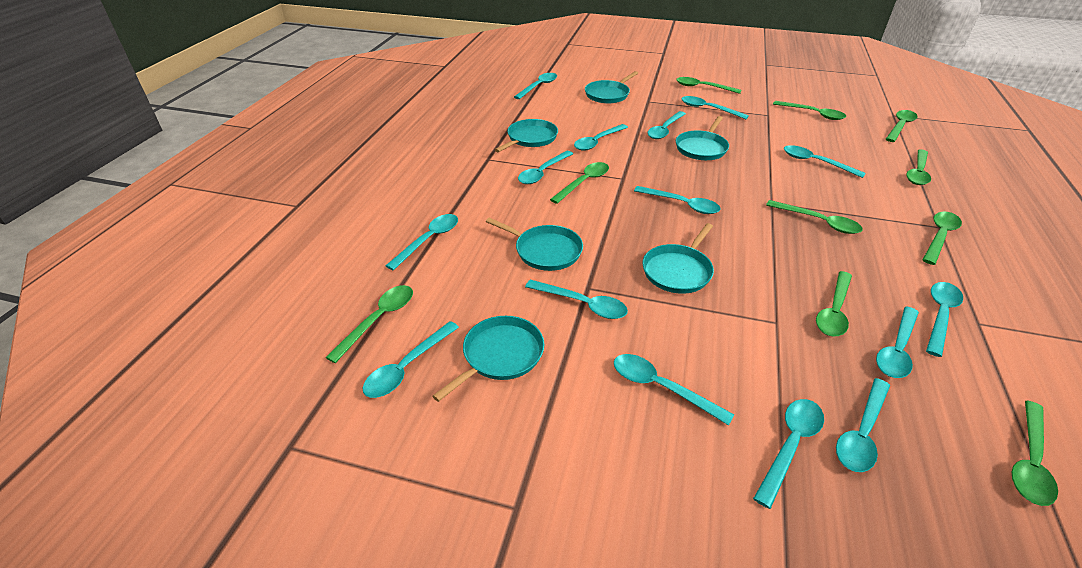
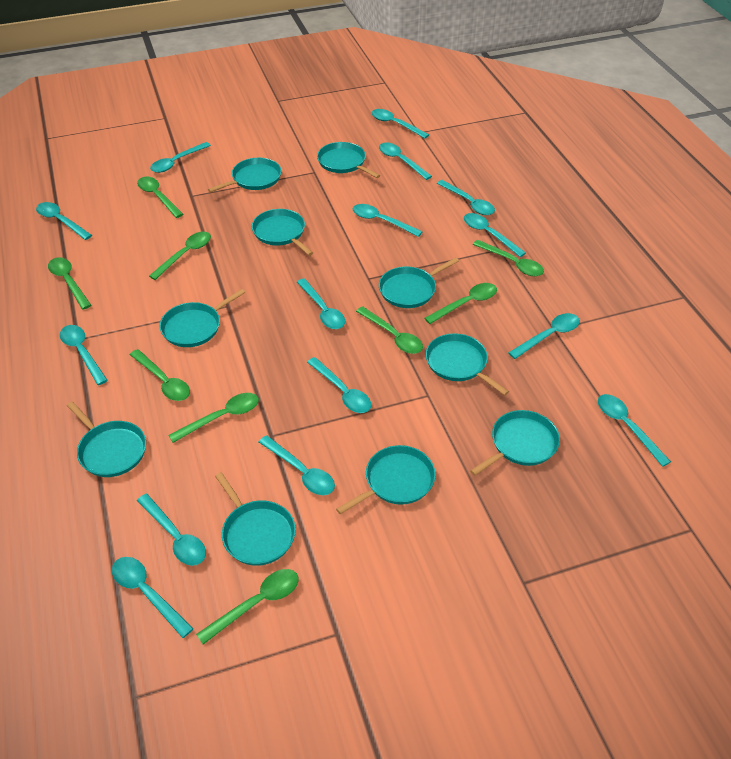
green spoon: 10 -> 9
turquoise pan: 6 -> 10

